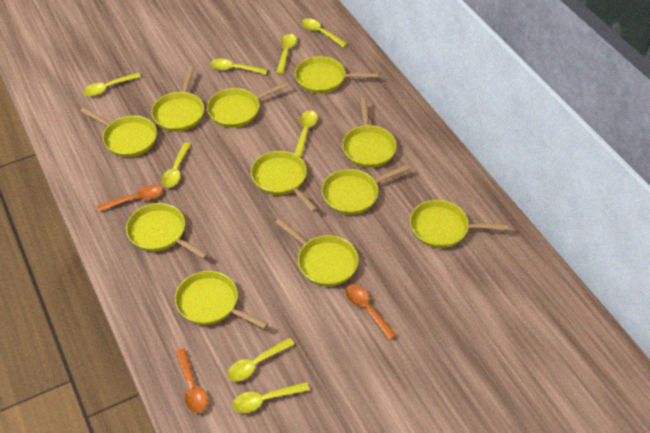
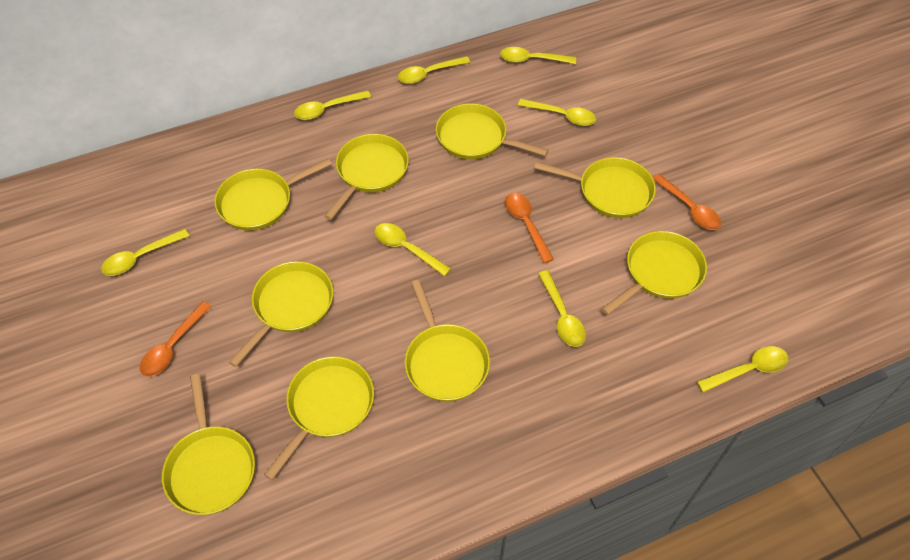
yellow pan: 11 -> 9

